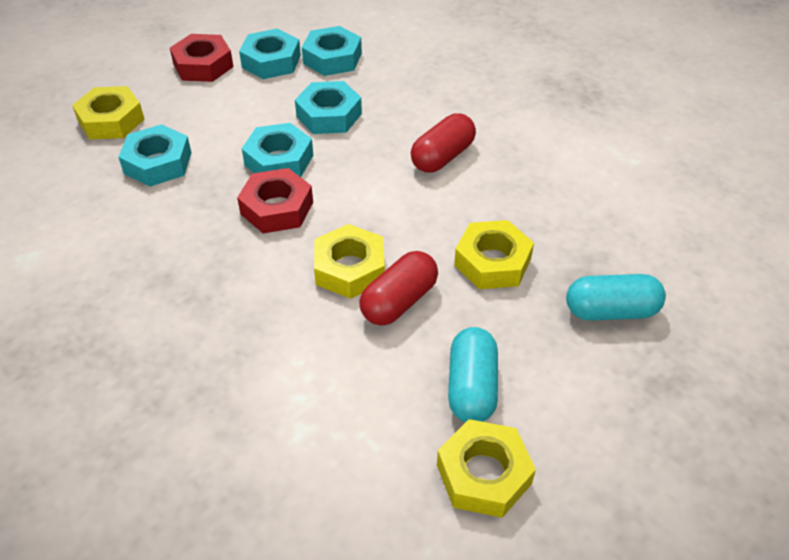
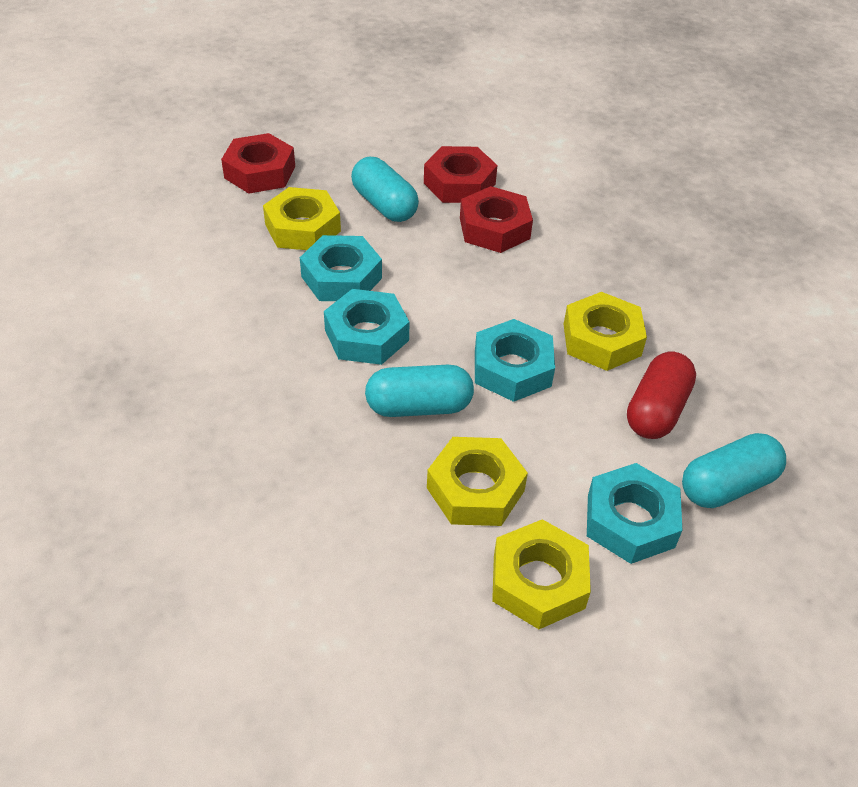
red capsule: 2 -> 1
red nut: 2 -> 3
turquoise capsule: 2 -> 3
turquoise nut: 5 -> 4

